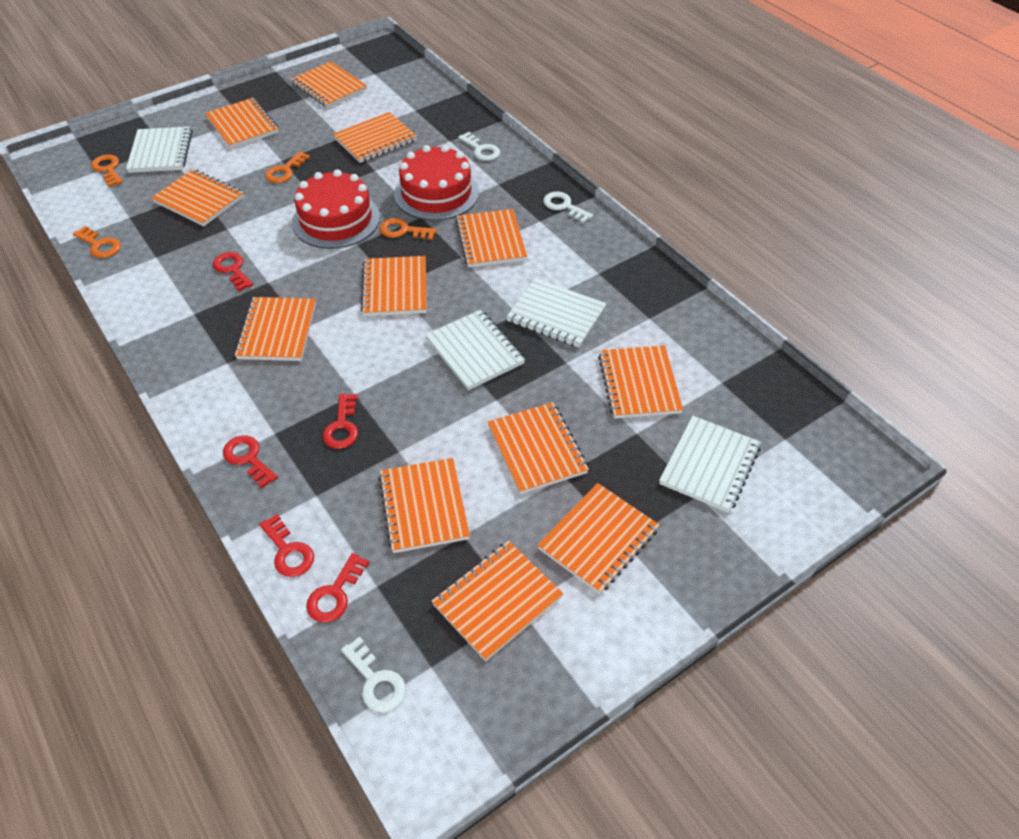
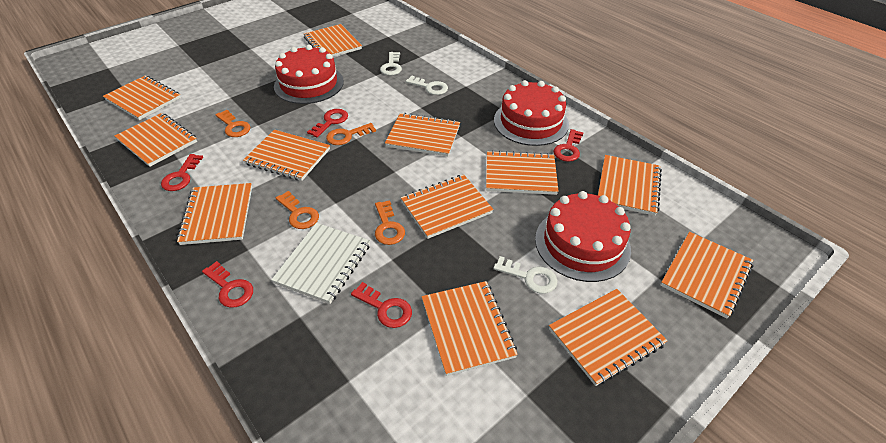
red cake: 2 -> 3
white notebook: 4 -> 1

